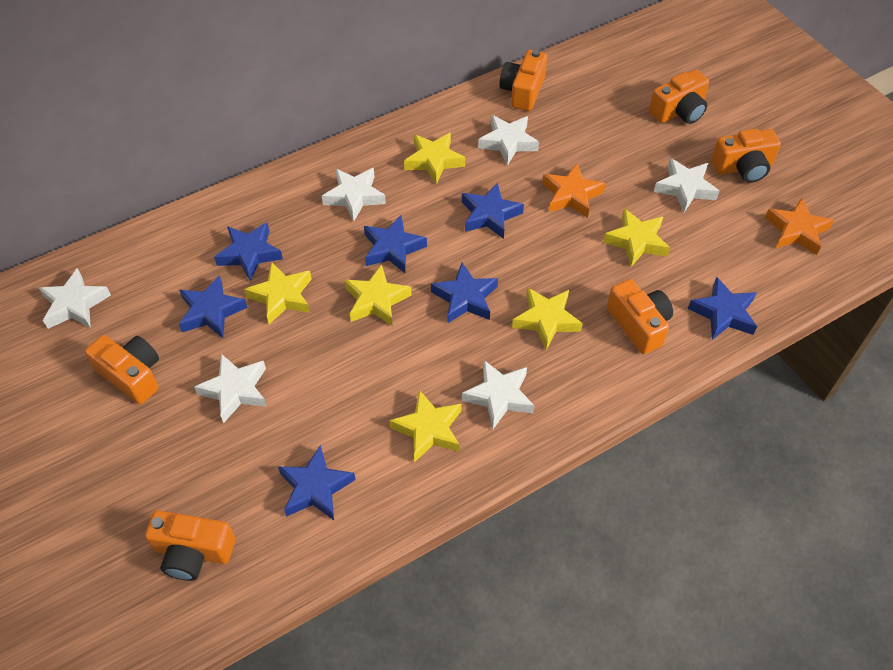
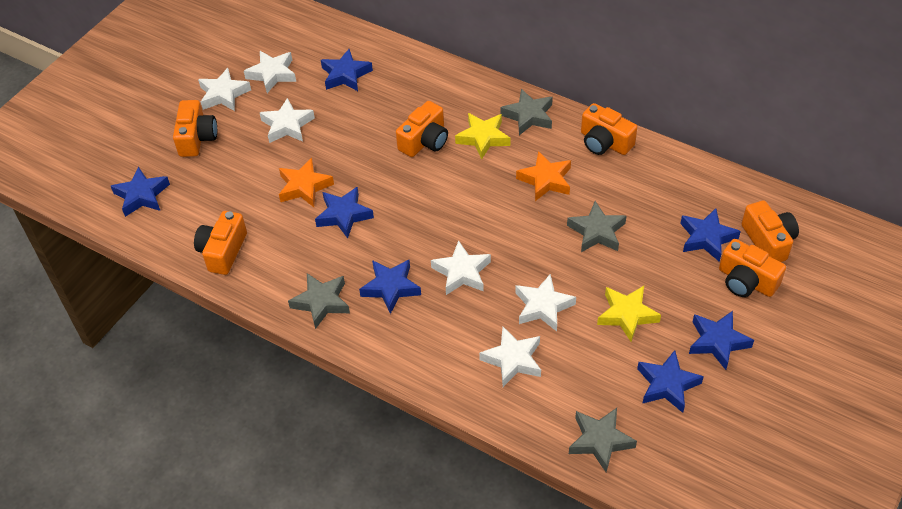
grey star: 0 -> 4
yellow star: 6 -> 2

